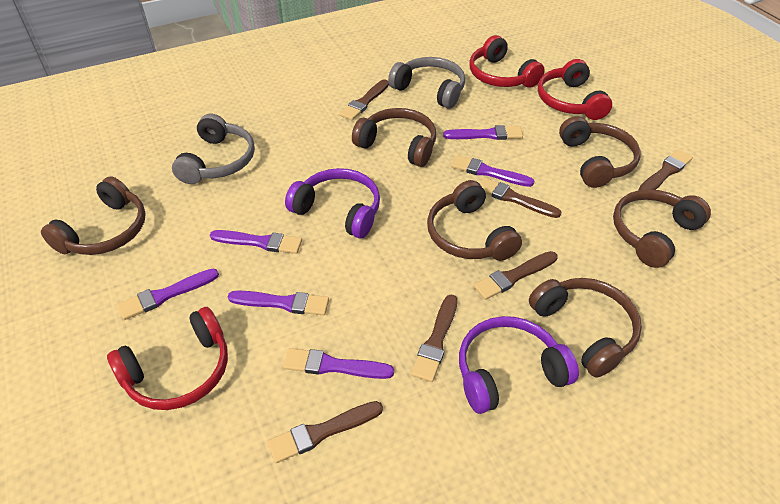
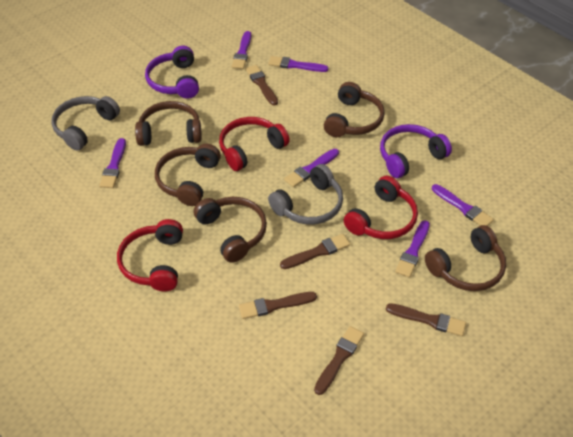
brown brush: 6 -> 5
brown headphones: 6 -> 5

